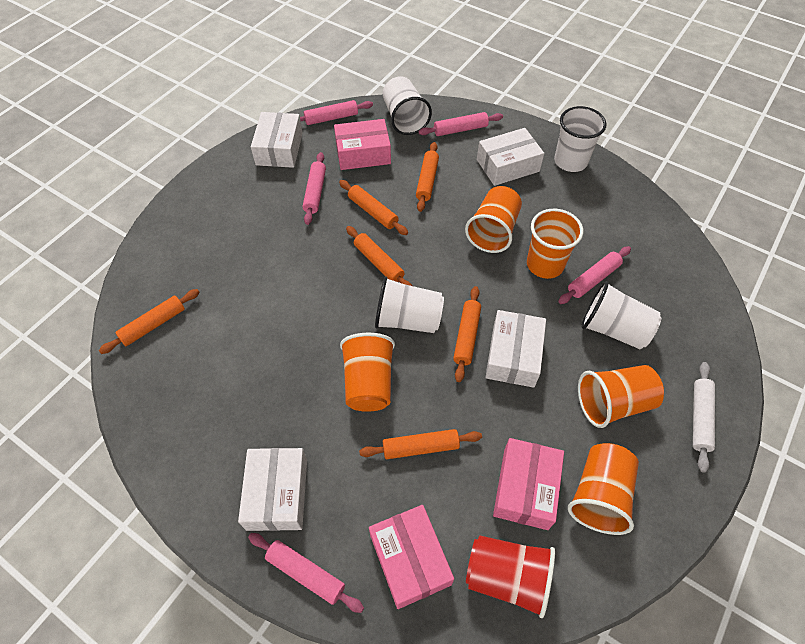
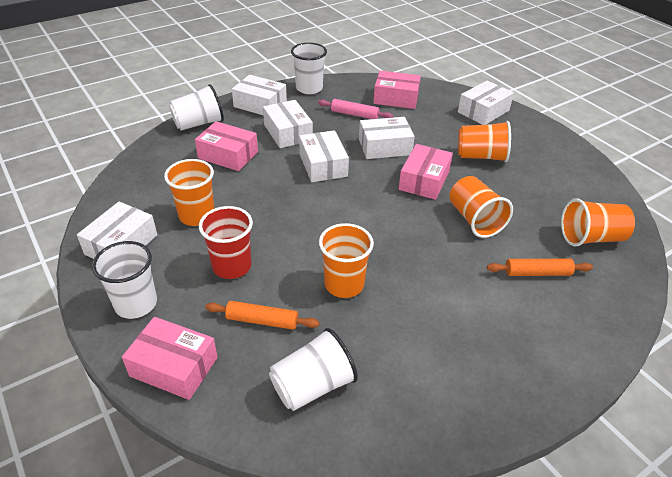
orange rolling pin: 6 -> 2
pink box: 3 -> 4
pink rolling pin: 5 -> 1
white box: 4 -> 6
white rolling pin: 1 -> 0

